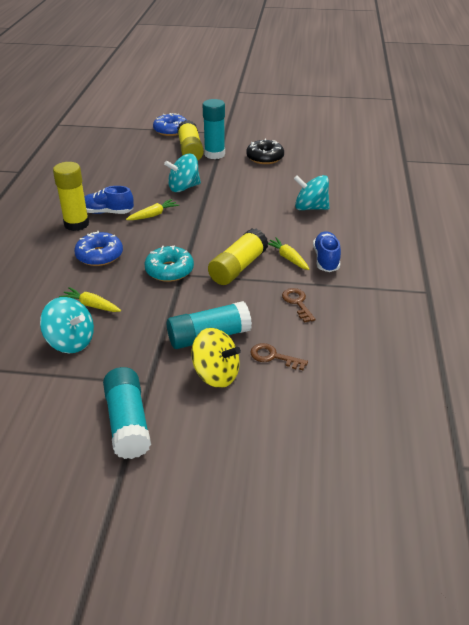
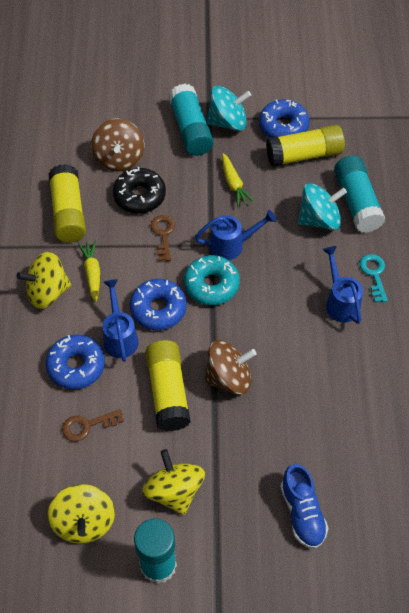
blue donut: 2 -> 3
blue shoe: 2 -> 1
blue watering can: 0 -> 3
brown spinning top: 0 -> 2
turquoise key: 0 -> 1
turquoise spinning top: 3 -> 2
yellow carrot: 3 -> 2
yellow spinning top: 1 -> 3

